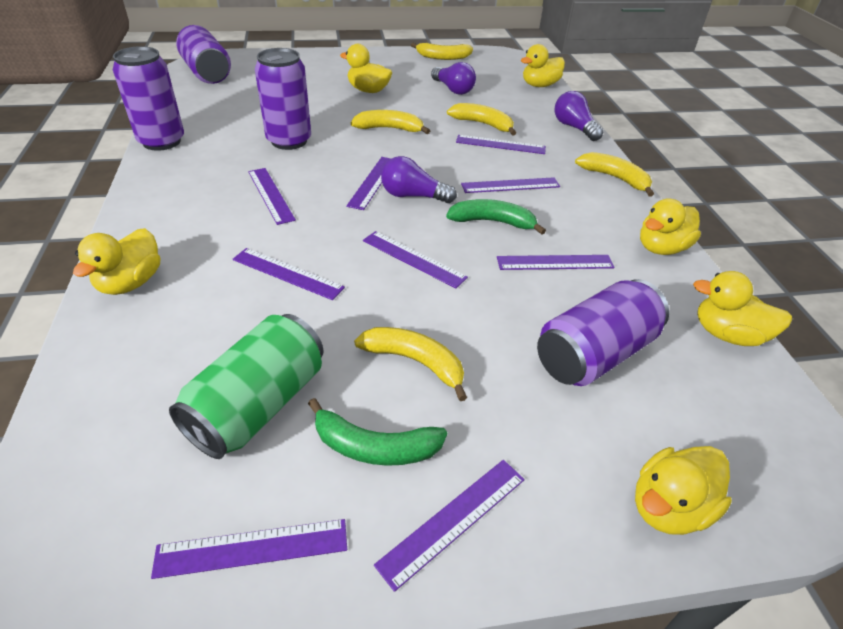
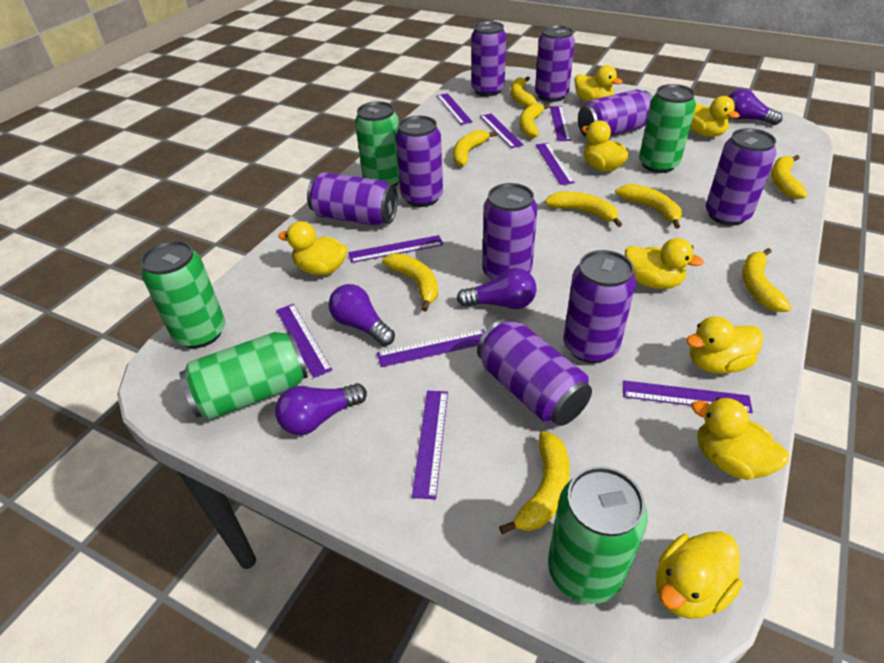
green banana: 2 -> 0
green can: 1 -> 5
purple can: 4 -> 9
purple light bulb: 3 -> 4
yellow banana: 5 -> 9
yellow duck: 6 -> 8

